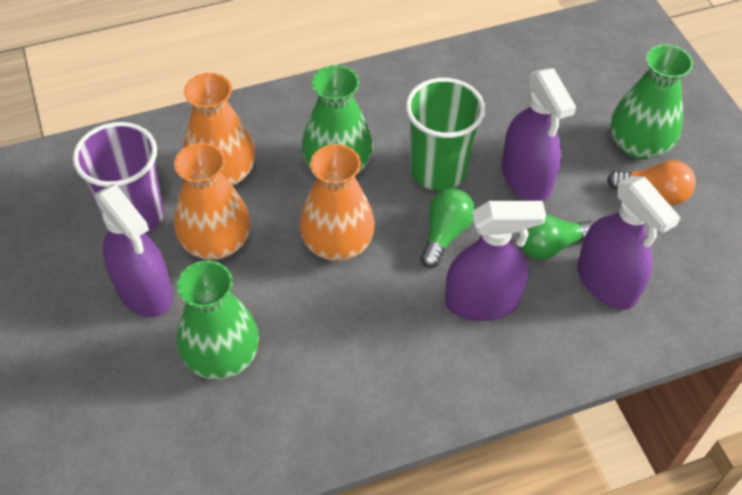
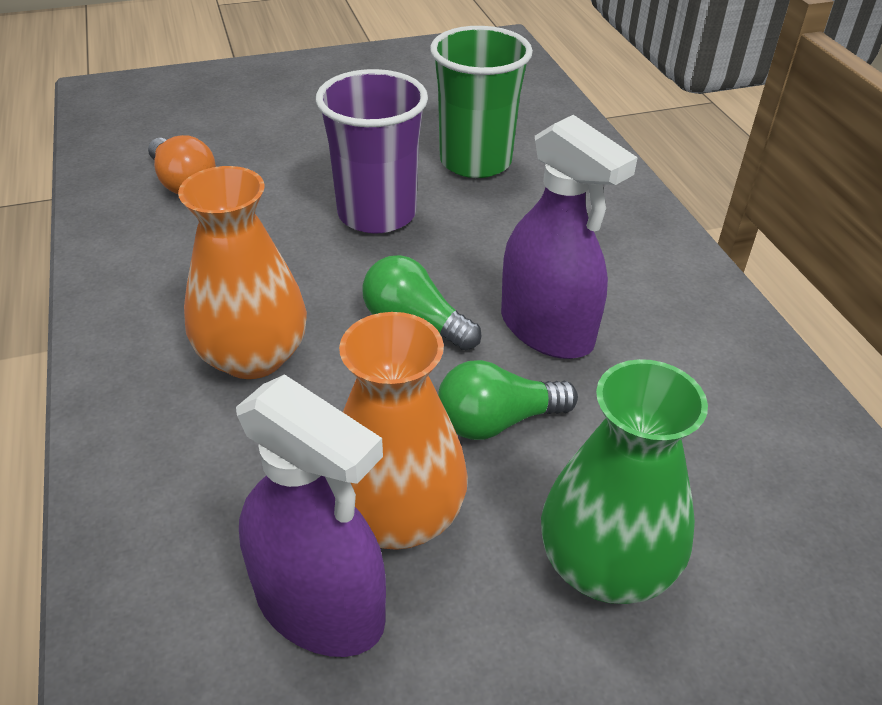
green vase: 3 -> 1
orange vase: 3 -> 2
purple spray bottle: 4 -> 2

